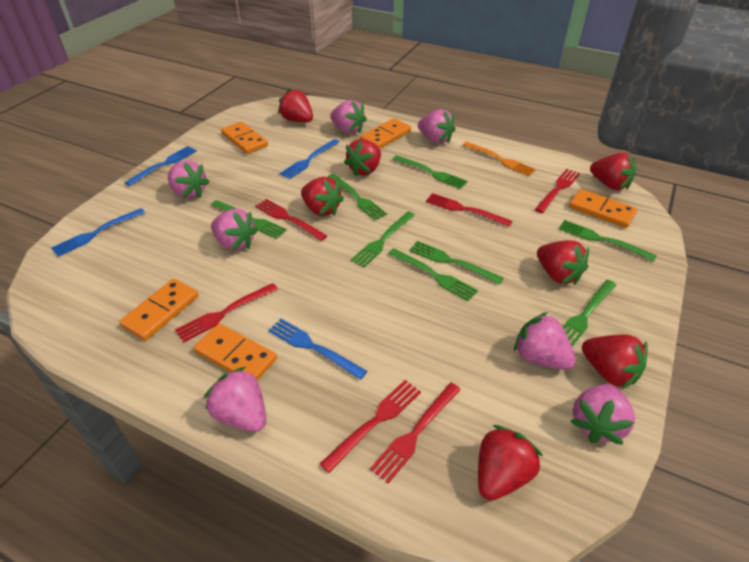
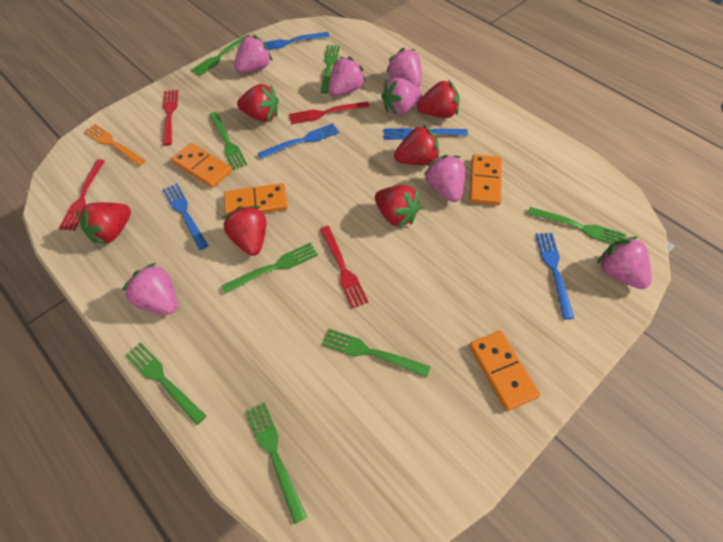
blue fork: 4 -> 5
orange domino: 5 -> 4
red fork: 6 -> 4
red strawberry: 7 -> 6

